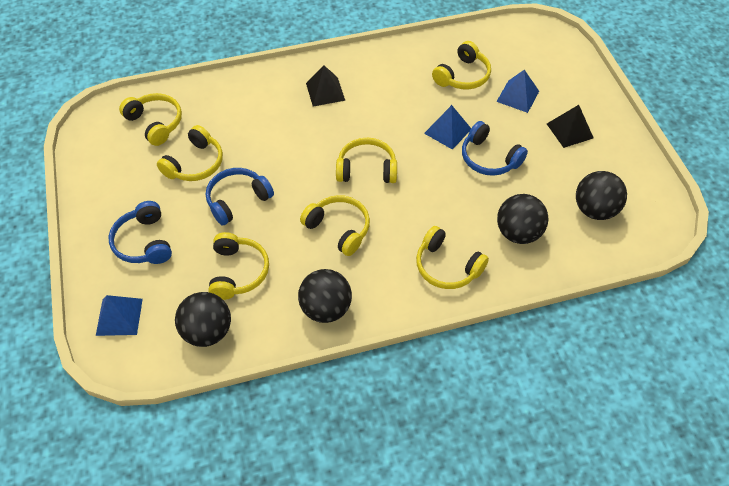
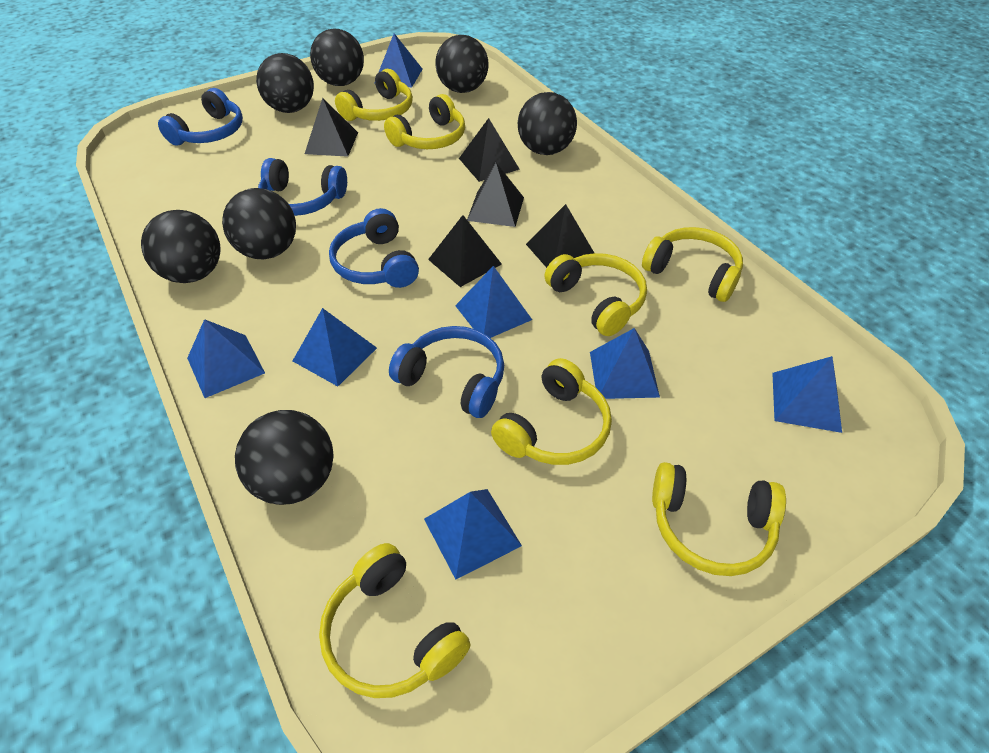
black ball: 4 -> 7
black pyramid: 2 -> 5
blue headphones: 3 -> 4
blue pyramid: 3 -> 7

